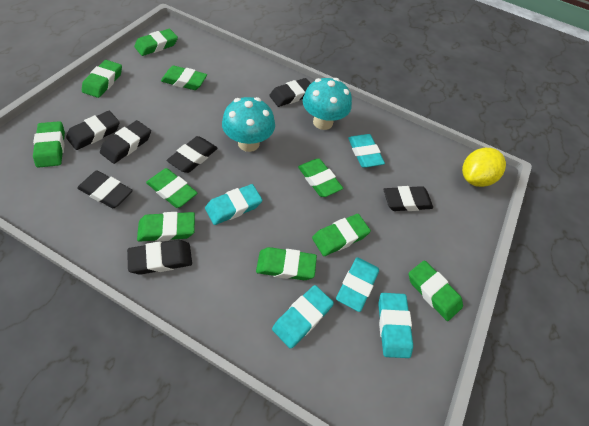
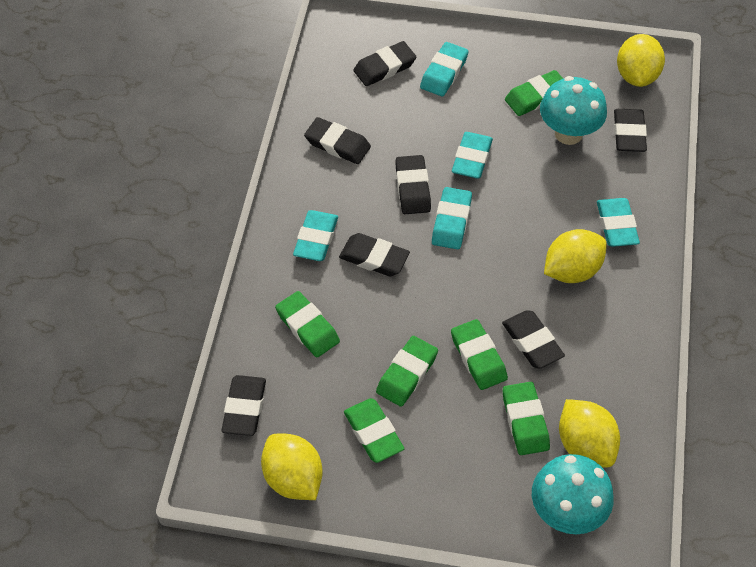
green eraser: 10 -> 6
yellow lemon: 1 -> 4

